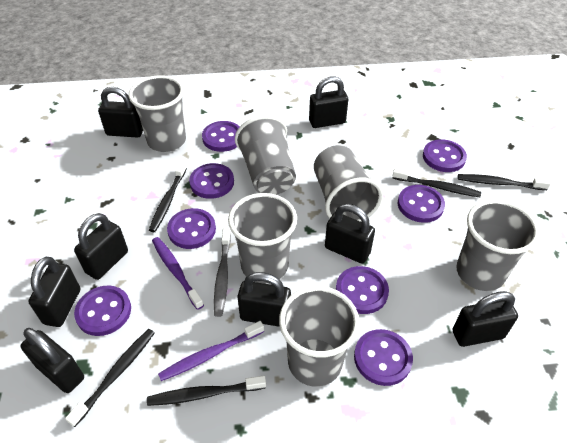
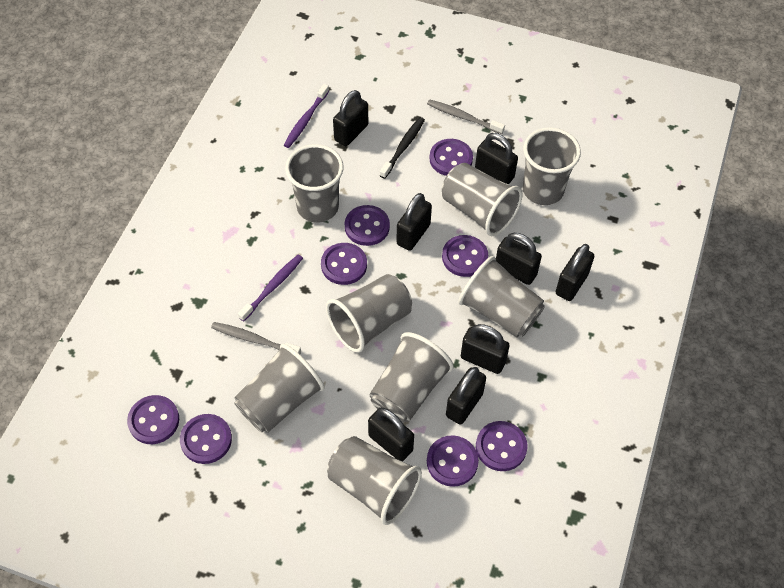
black toothbrush: 5 -> 1
grey cup: 6 -> 8
grey toothbrush: 1 -> 2

